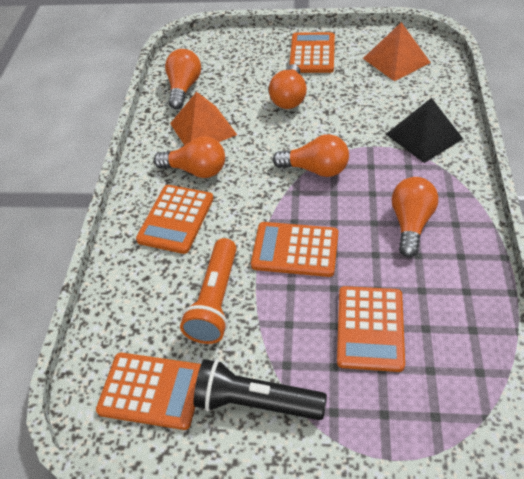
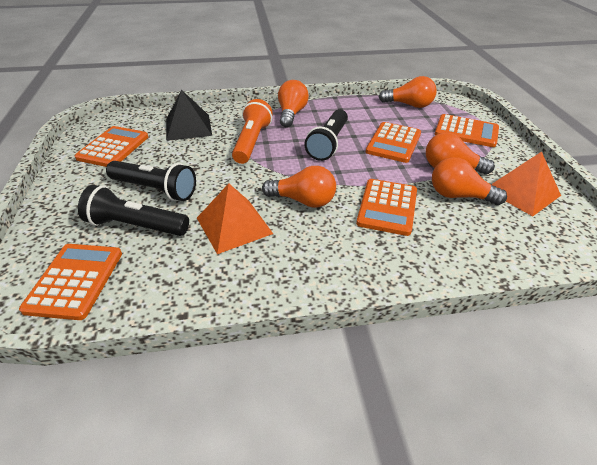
black flashlight: 1 -> 3

